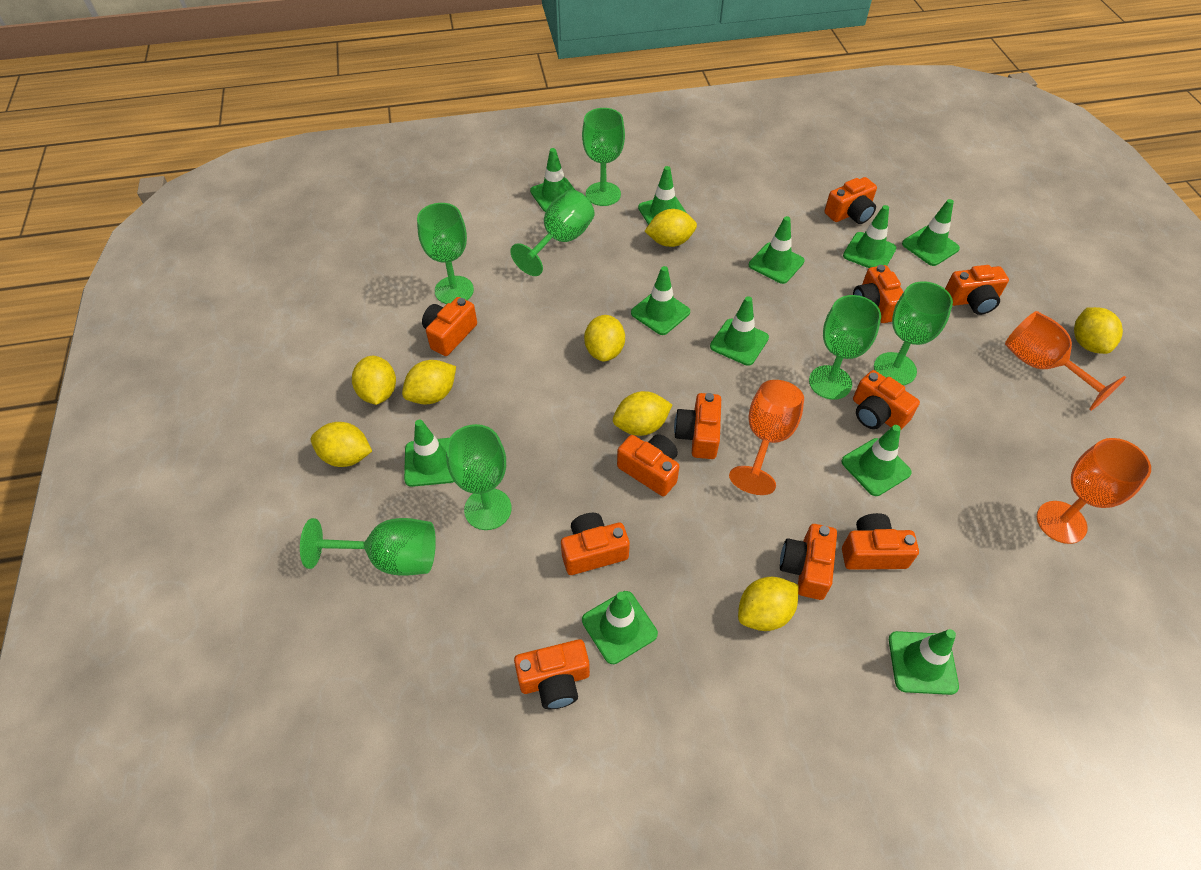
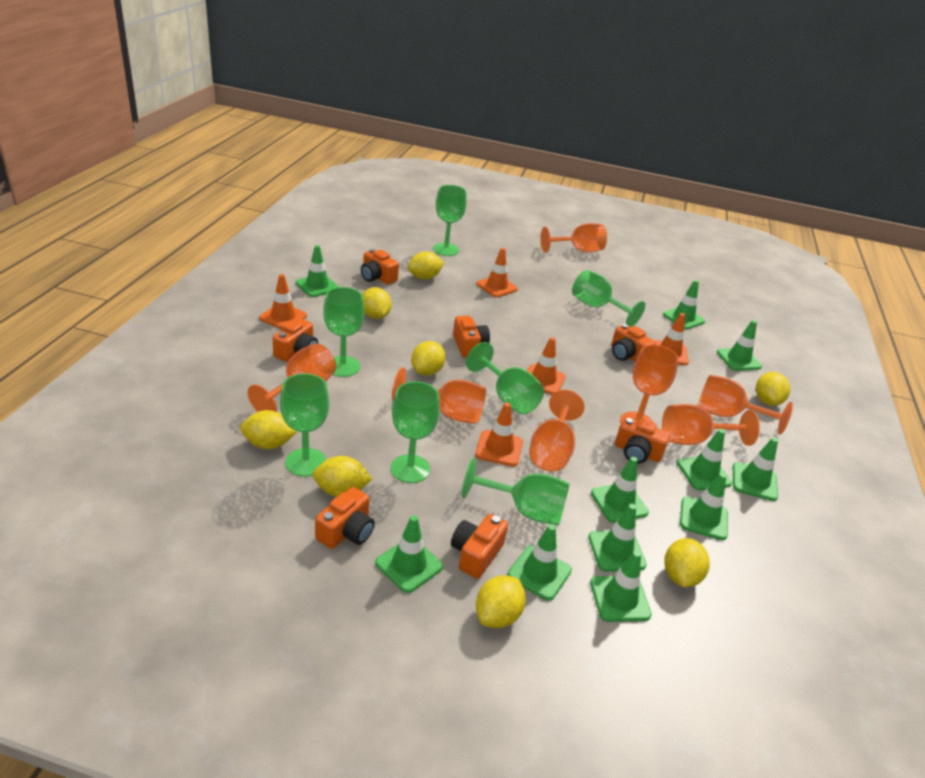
orange camera: 11 -> 7
orange goblet: 3 -> 7
orange traffic cone: 0 -> 5

